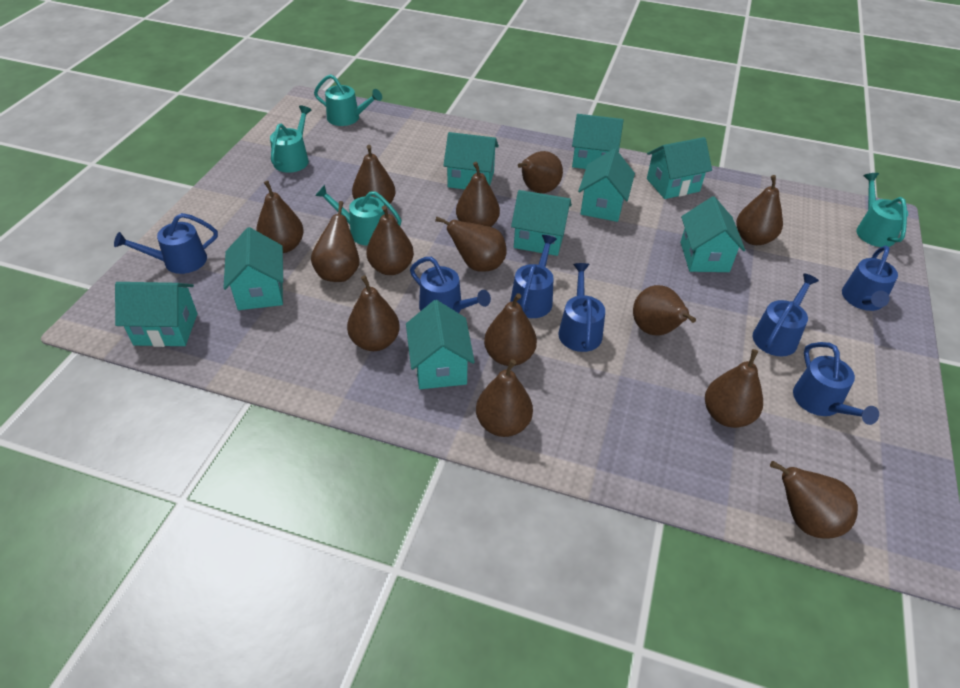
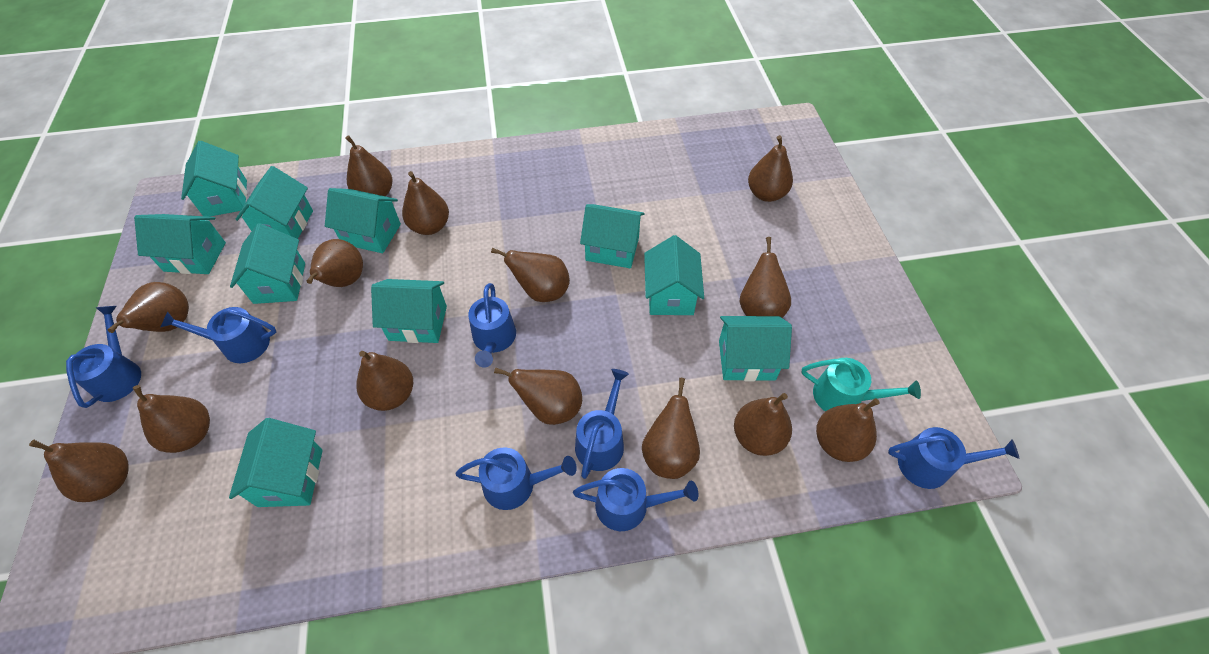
turquoise house: 9 -> 10
turquoise watering can: 4 -> 1

